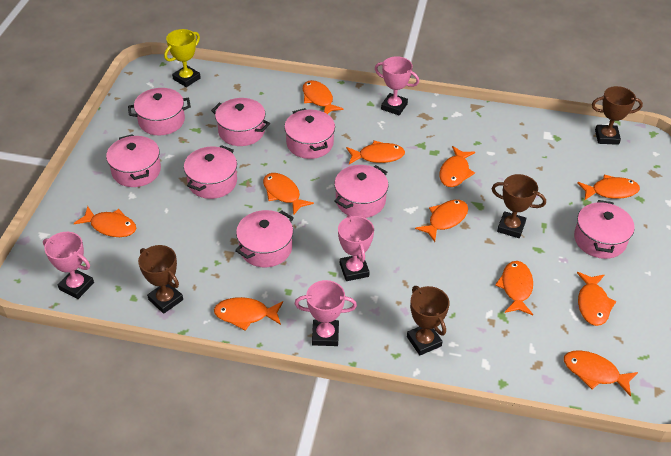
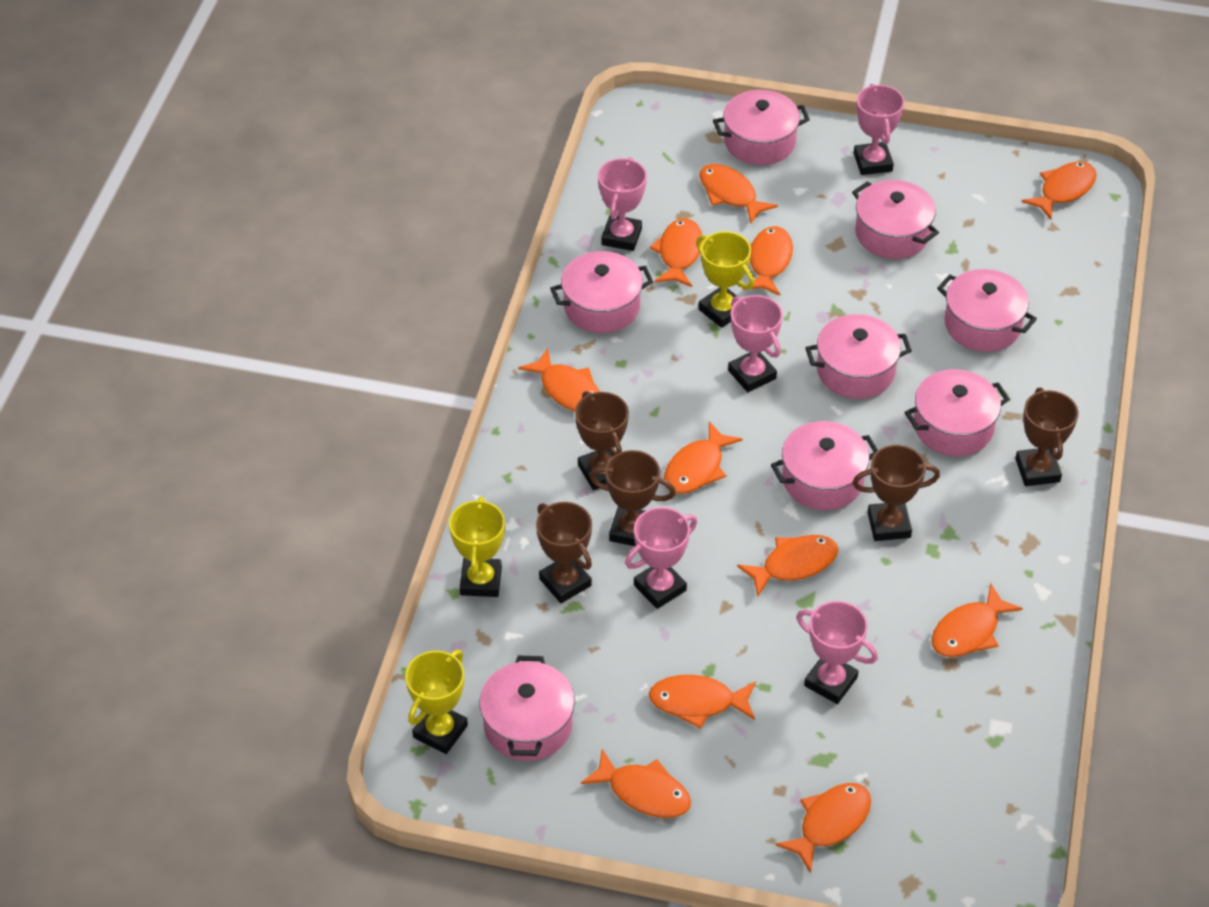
brown trophy: 4 -> 5
pink trophy: 4 -> 5
yellow trophy: 1 -> 3

